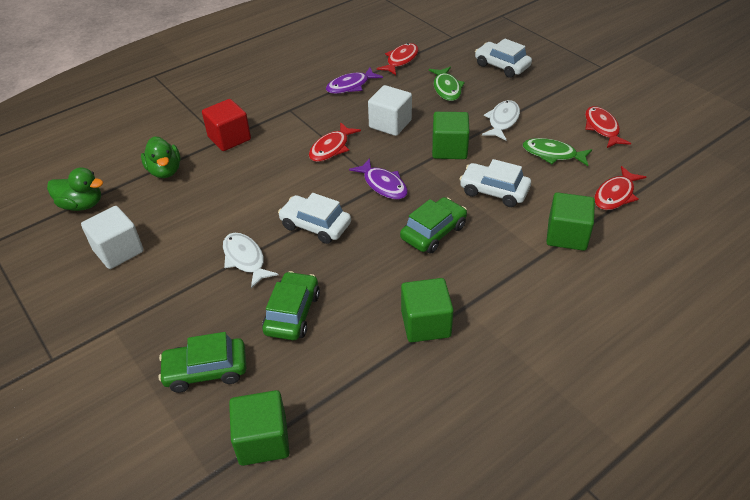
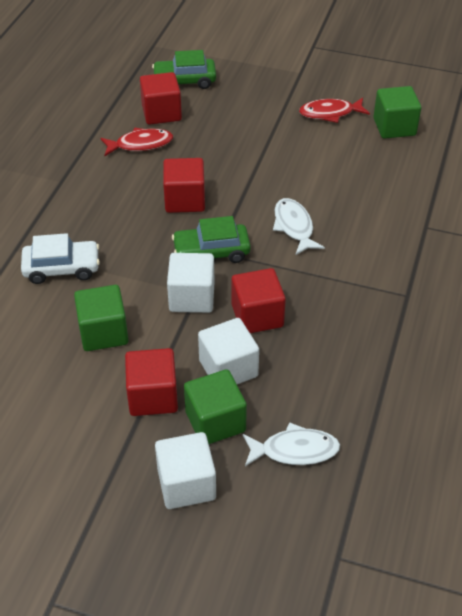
green car: 3 -> 2
green cube: 4 -> 3
green duck: 2 -> 0
green fish: 2 -> 0
purple fish: 2 -> 0
red cube: 1 -> 4
red fish: 4 -> 2
white car: 3 -> 1
white cube: 2 -> 3

